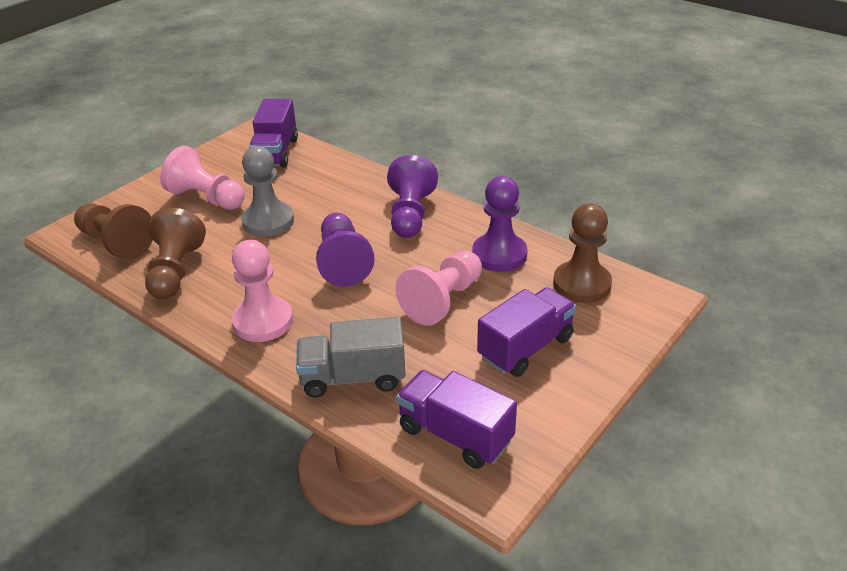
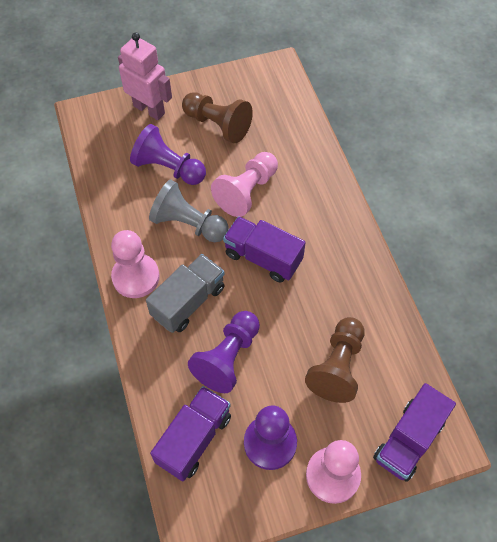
brown pawn: 3 -> 2
pink robot: 0 -> 1

